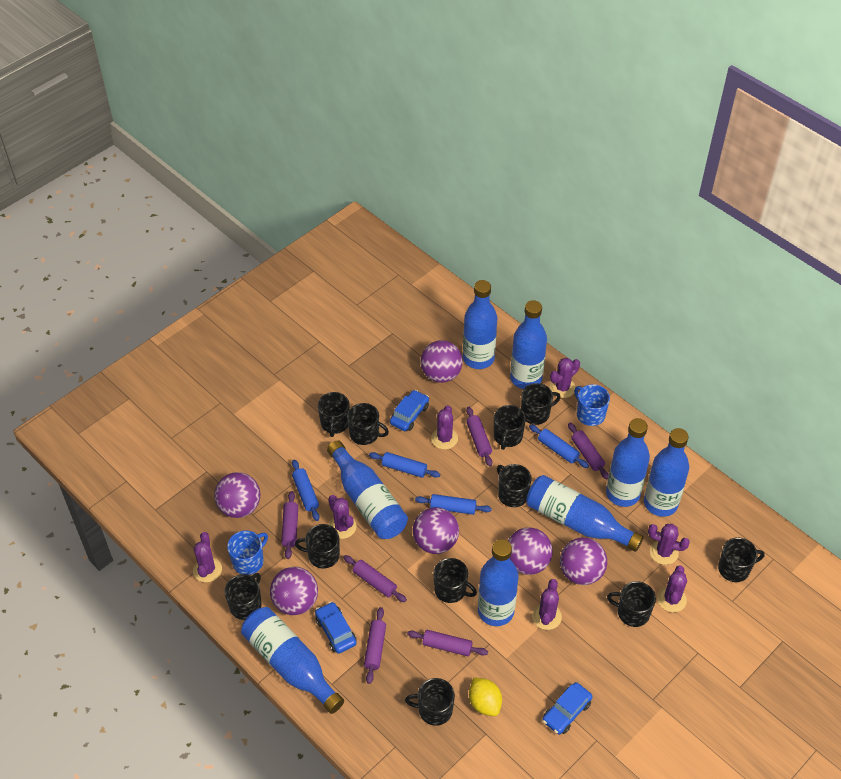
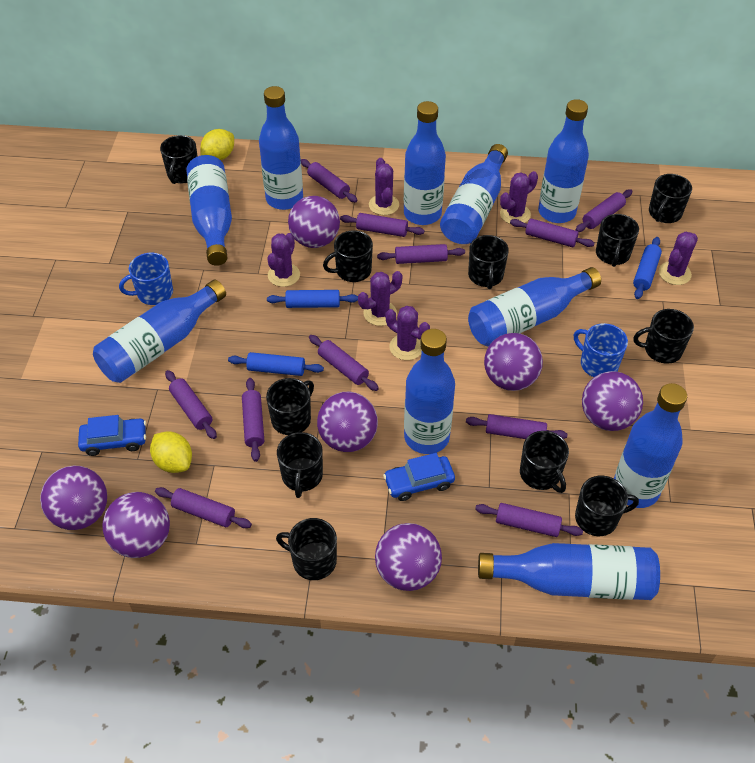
blue bottle: 8 -> 10
blue car: 3 -> 2
blue rolling pin: 4 -> 3
purple ball: 6 -> 7
purple cactus: 7 -> 6
purple rolling pin: 6 -> 11
yellow lemon: 1 -> 2

